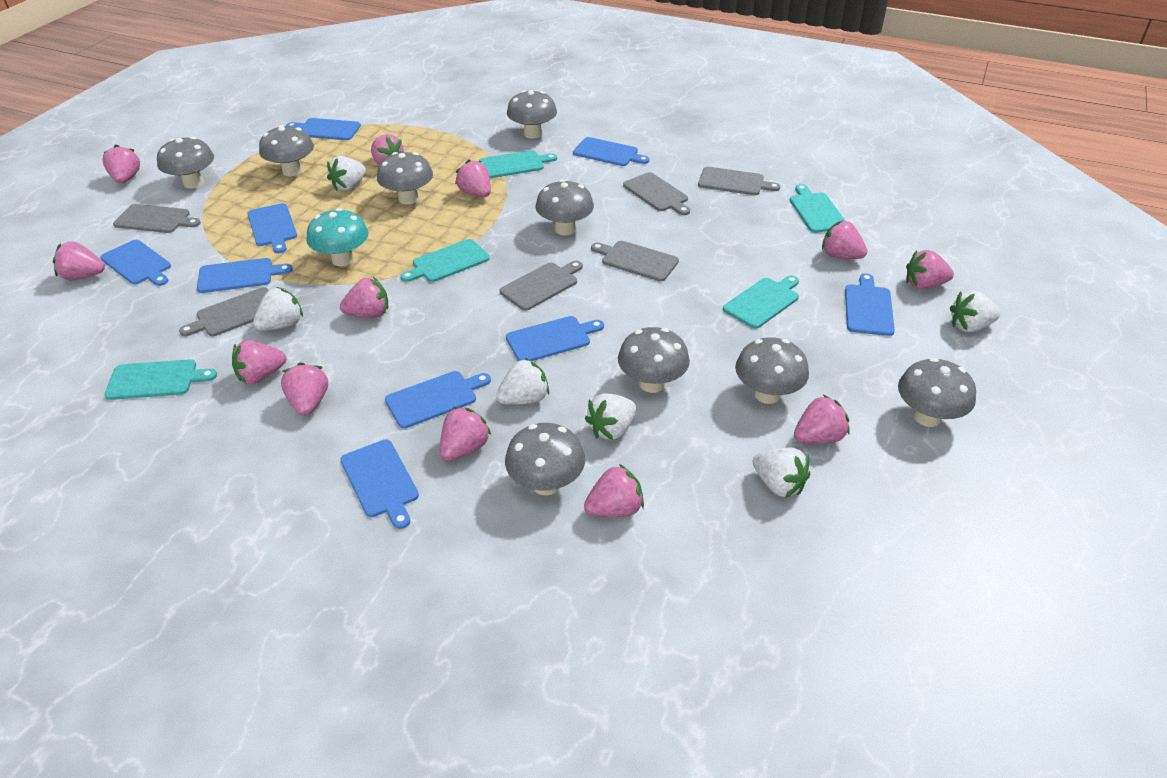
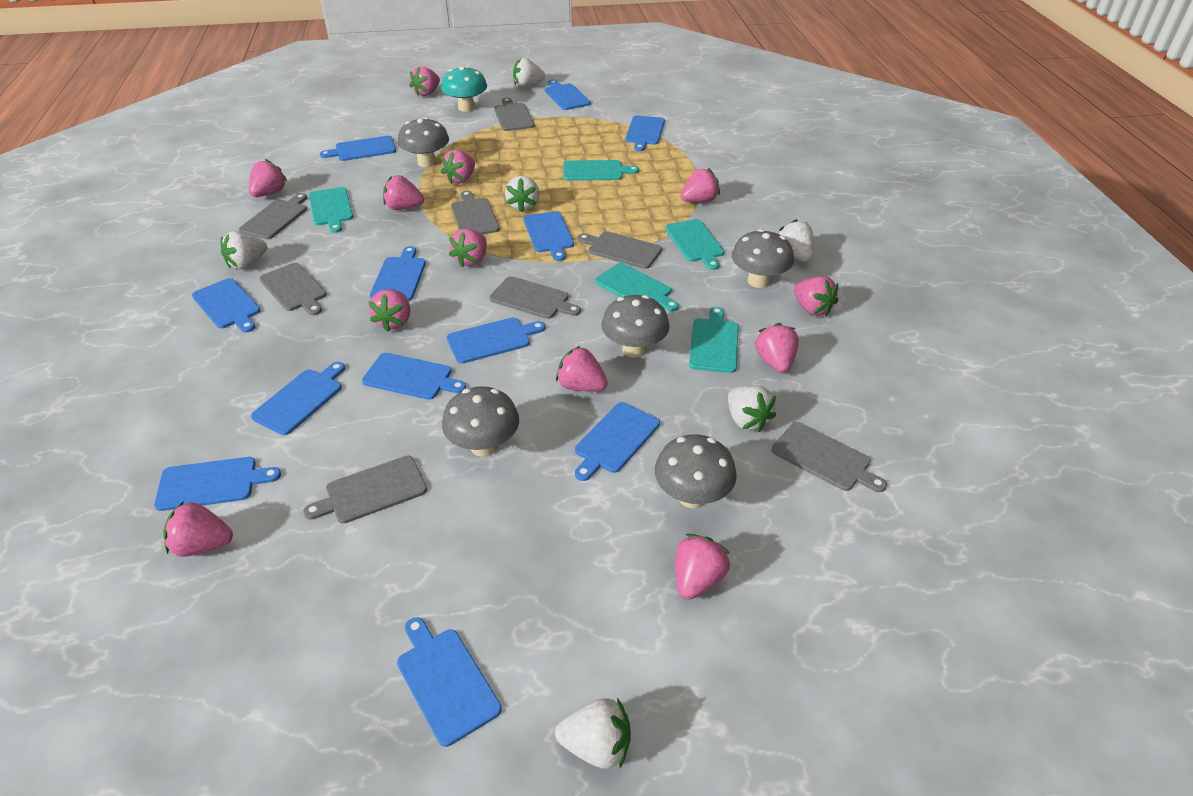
blue cutting board: 9 -> 12
grey cutting board: 6 -> 8
grey mushroom: 9 -> 5

